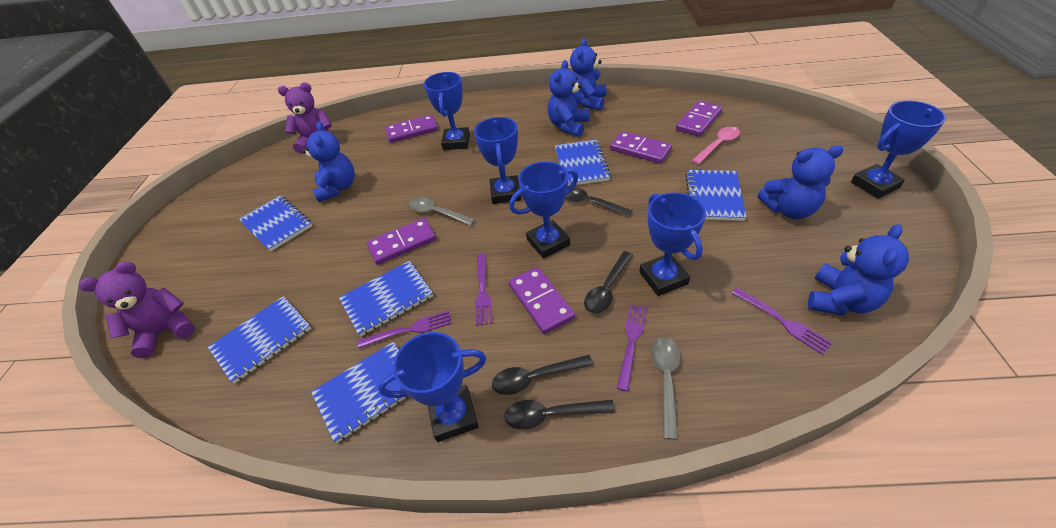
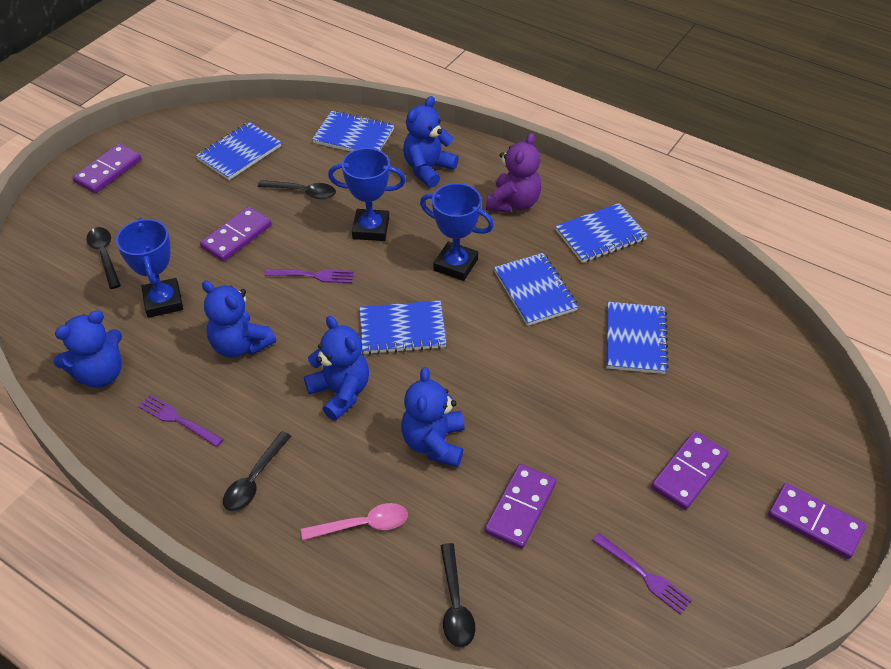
blue trophy: 6 -> 3
grey spoon: 2 -> 0
purple fork: 4 -> 3
purple teddy bear: 2 -> 1

